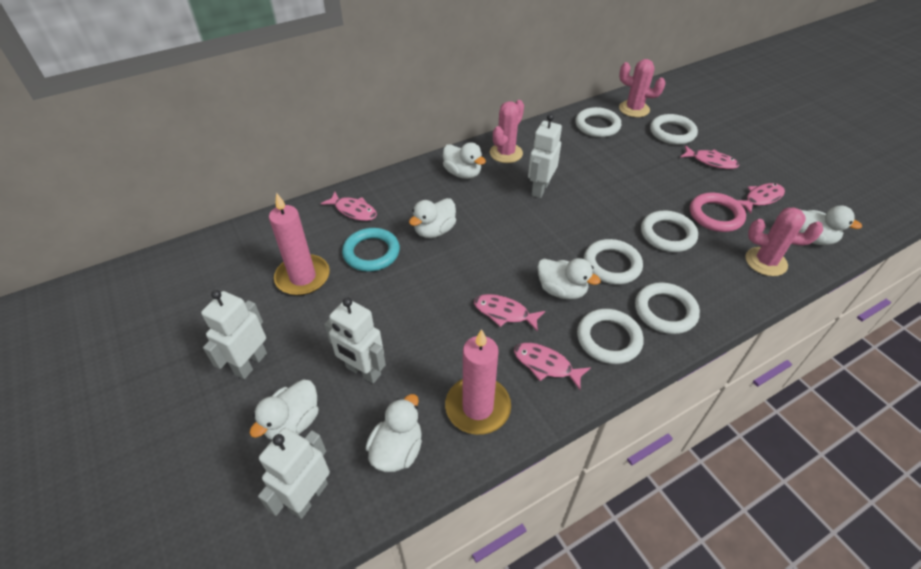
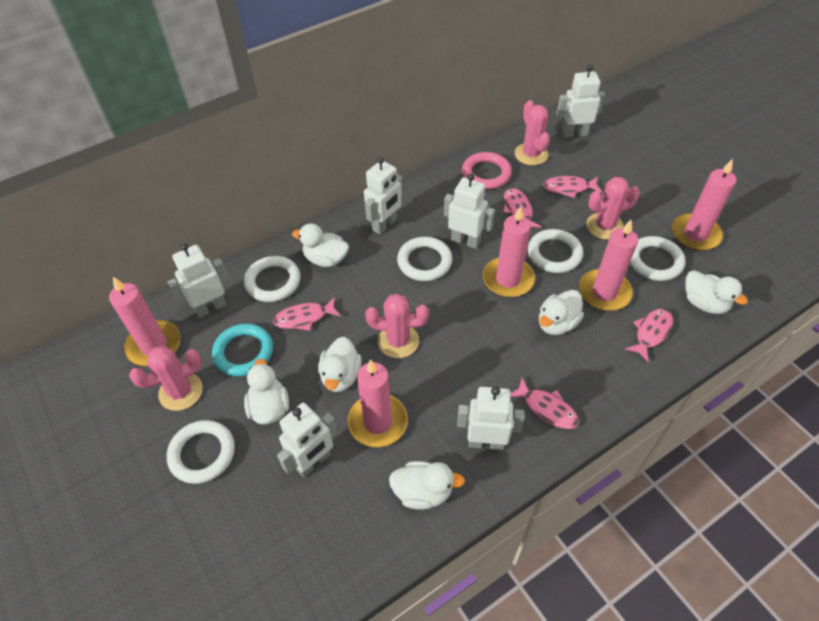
pink cactus: 3 -> 4
pink candle: 2 -> 5
white ring: 6 -> 5
white robot: 4 -> 6

